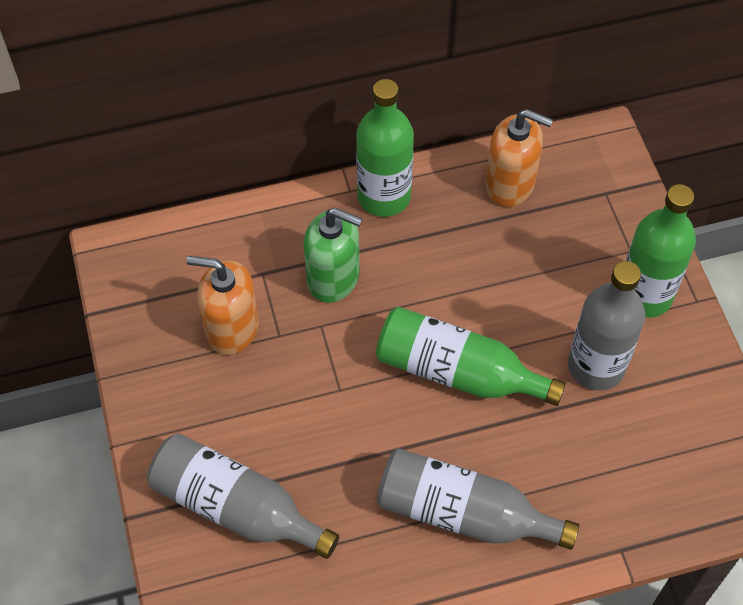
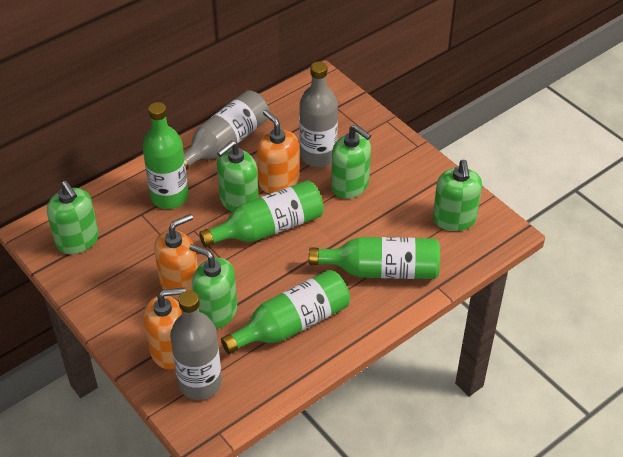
green bottle: 3 -> 4
green soap dispenser: 1 -> 5
orange soap dispenser: 2 -> 3

